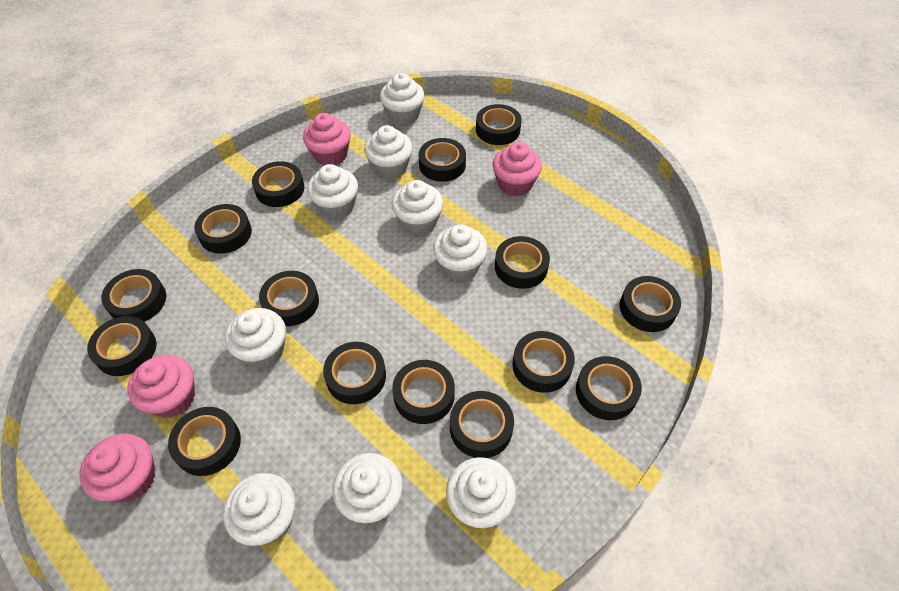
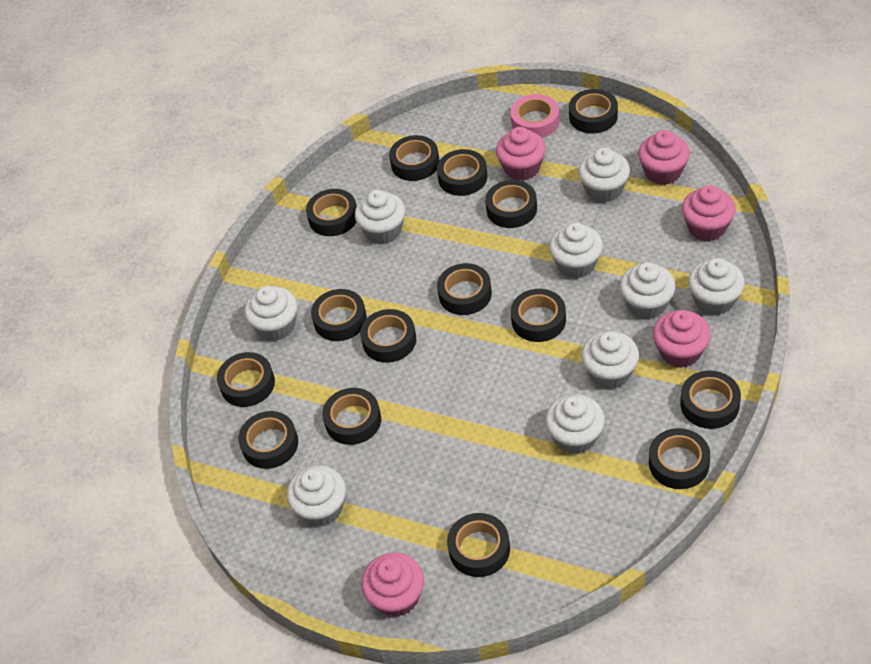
pink cupcake: 4 -> 5
pink tape: 0 -> 1

